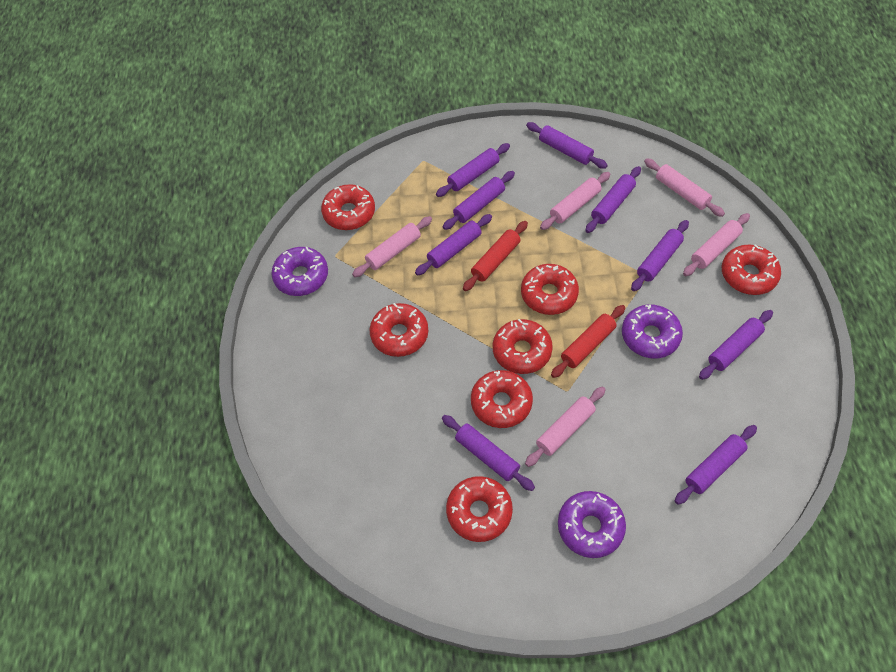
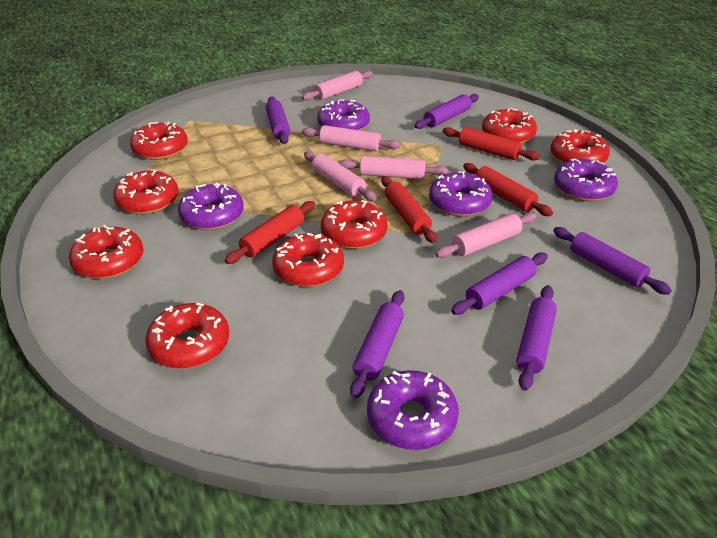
purple donut: 3 -> 5
purple rolling pin: 9 -> 6
red donut: 7 -> 8
red rolling pin: 2 -> 4

